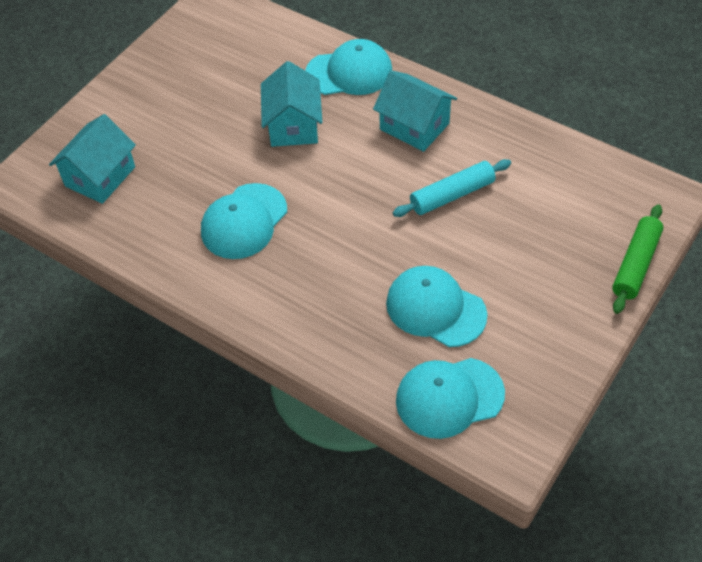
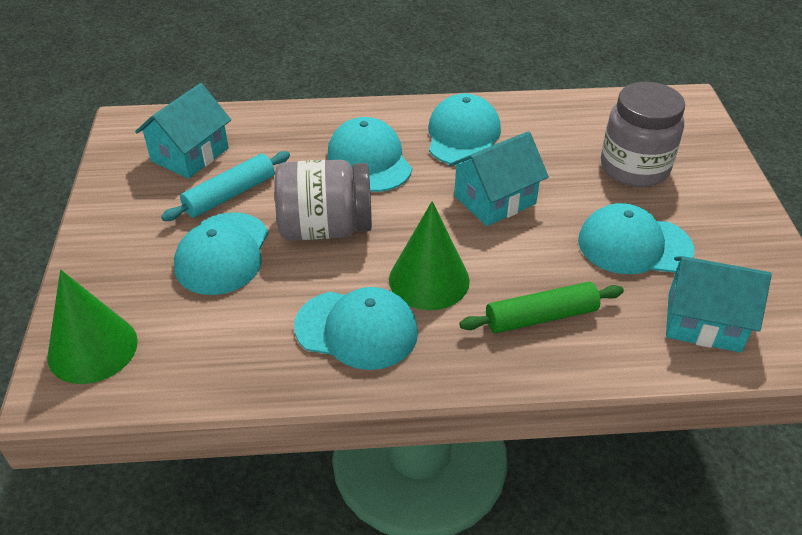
green cone: 0 -> 2
grey jar: 0 -> 2
turquoise cap: 4 -> 5

